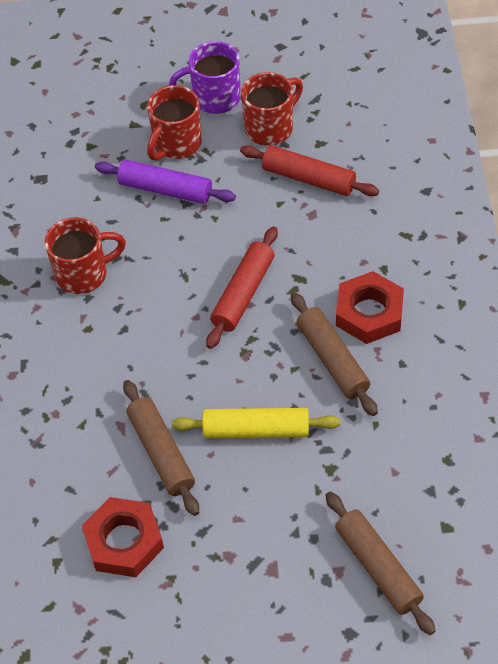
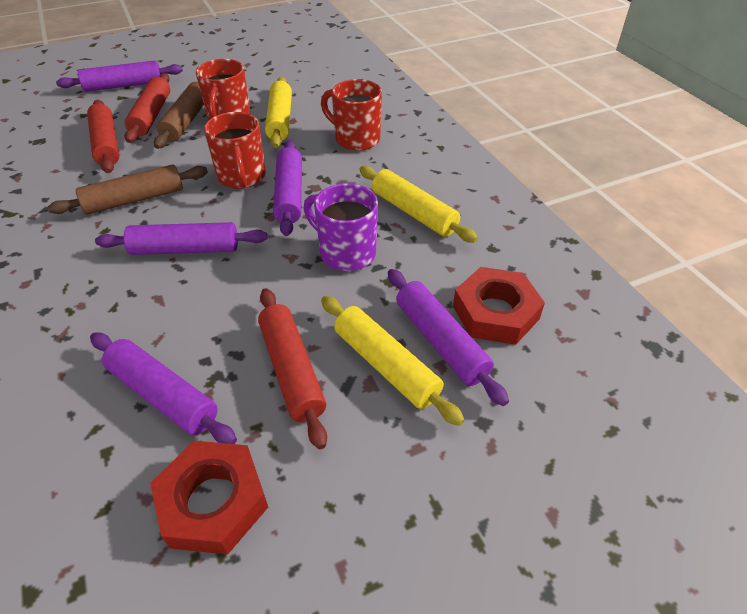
brown rolling pin: 3 -> 2
purple rolling pin: 1 -> 5
red rolling pin: 2 -> 3
yellow rolling pin: 1 -> 3

